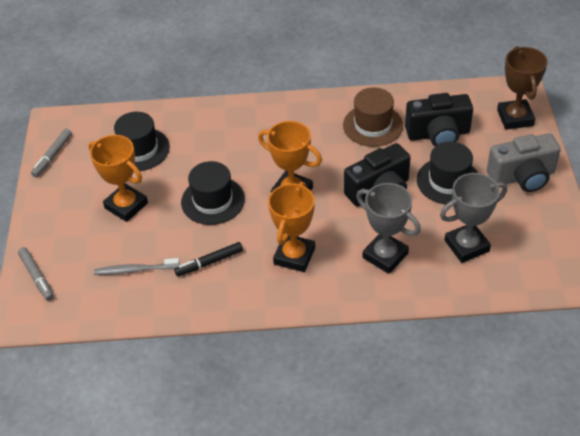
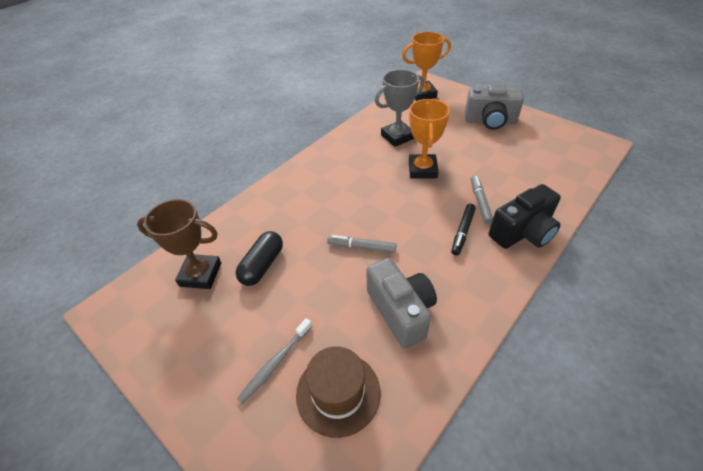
black camera: 2 -> 1
black capsule: 0 -> 1
black hat: 3 -> 0
grey camera: 1 -> 2
grey trophy: 2 -> 1
orange trophy: 3 -> 2

